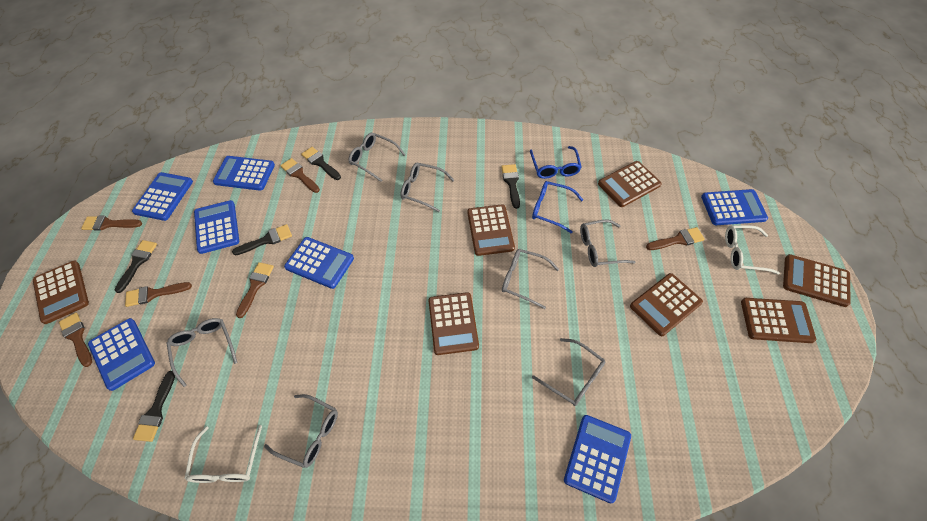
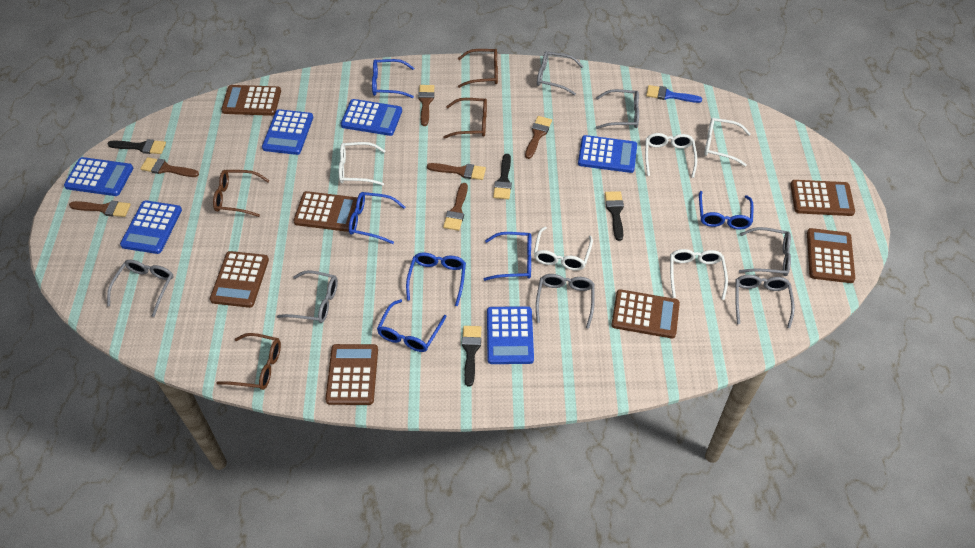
black brush: 5 -> 4
blue brush: 0 -> 1
blue calculator: 7 -> 6
blue glasses: 2 -> 6
brown glasses: 0 -> 4
white glasses: 2 -> 5

